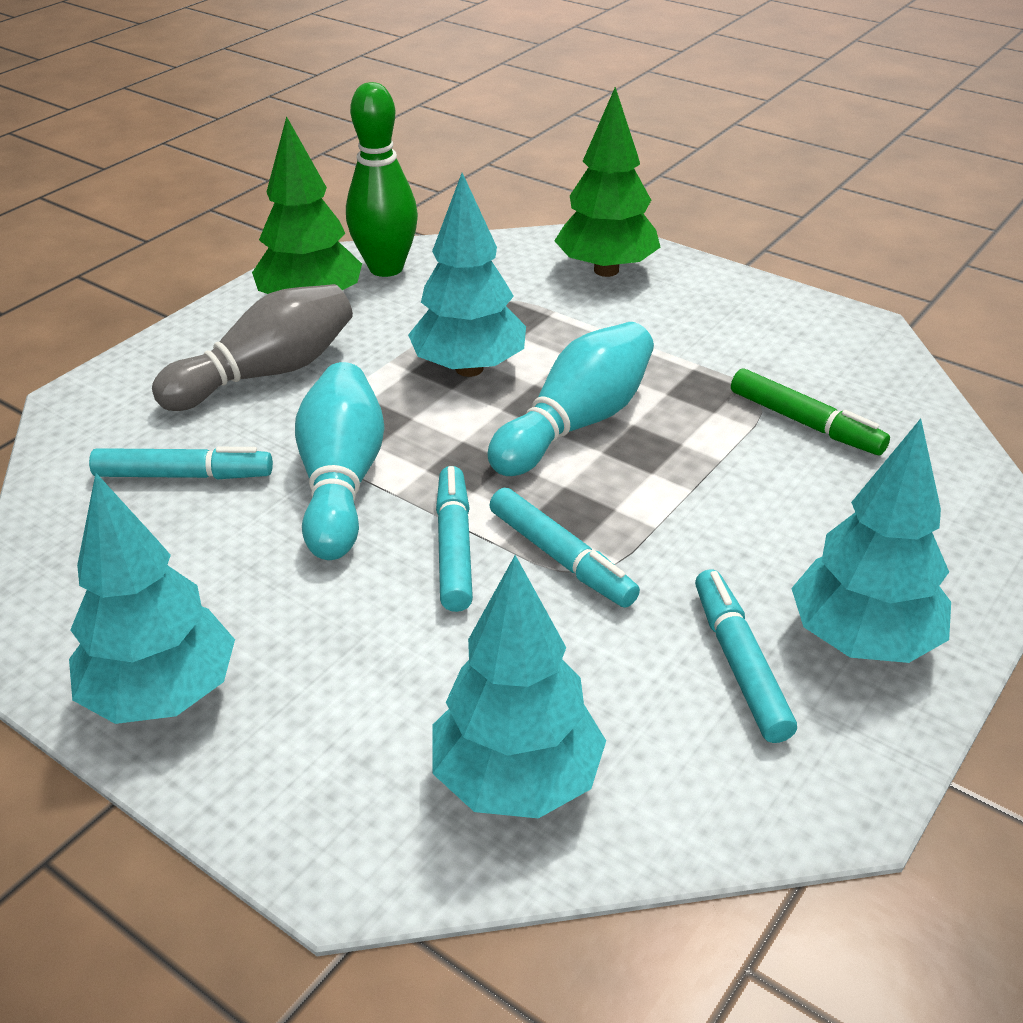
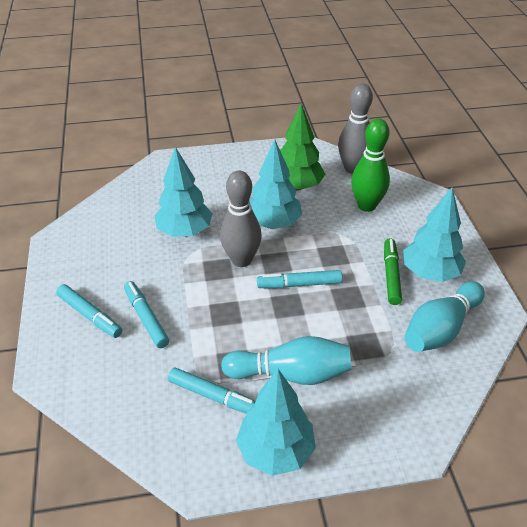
green tree: 2 -> 1
grey bowling pin: 1 -> 2

